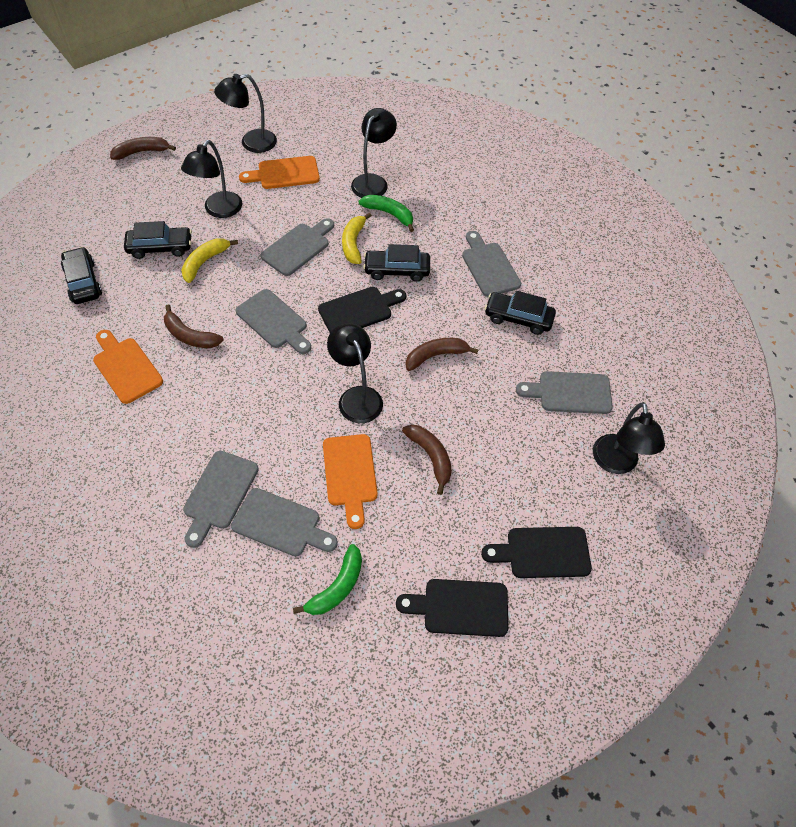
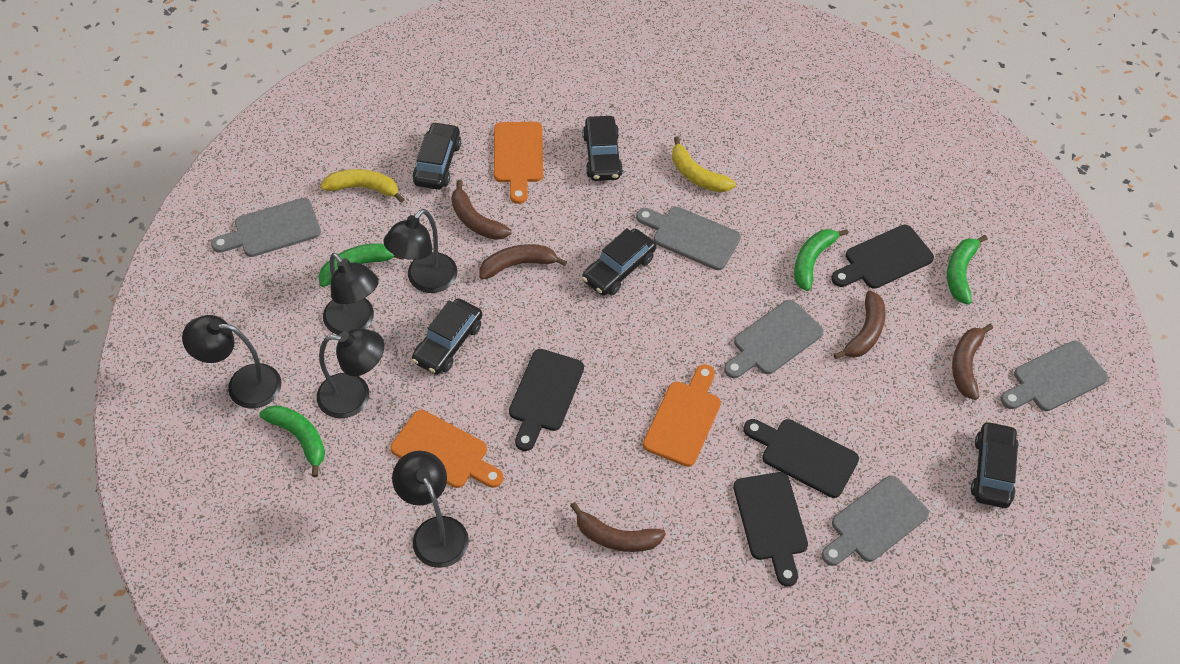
black car: 4 -> 5
black cutting board: 3 -> 4
brown banana: 4 -> 5
green banana: 2 -> 4
grey cutting board: 6 -> 5

